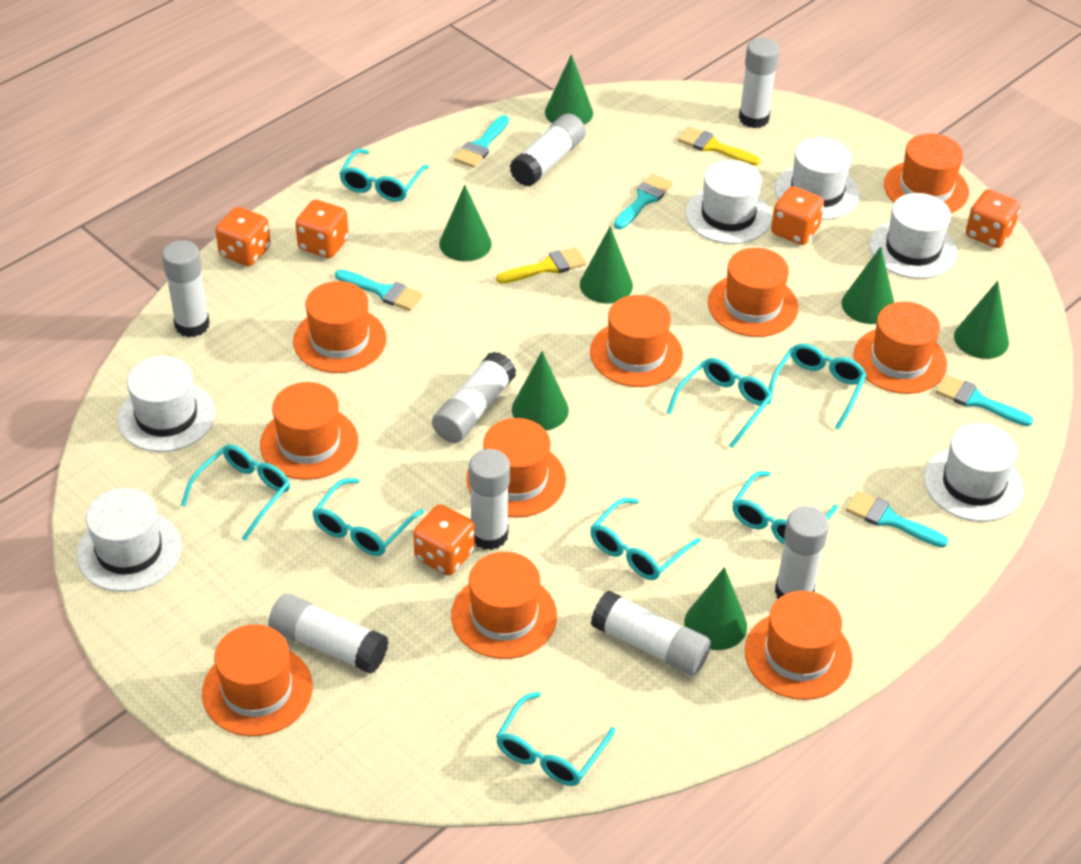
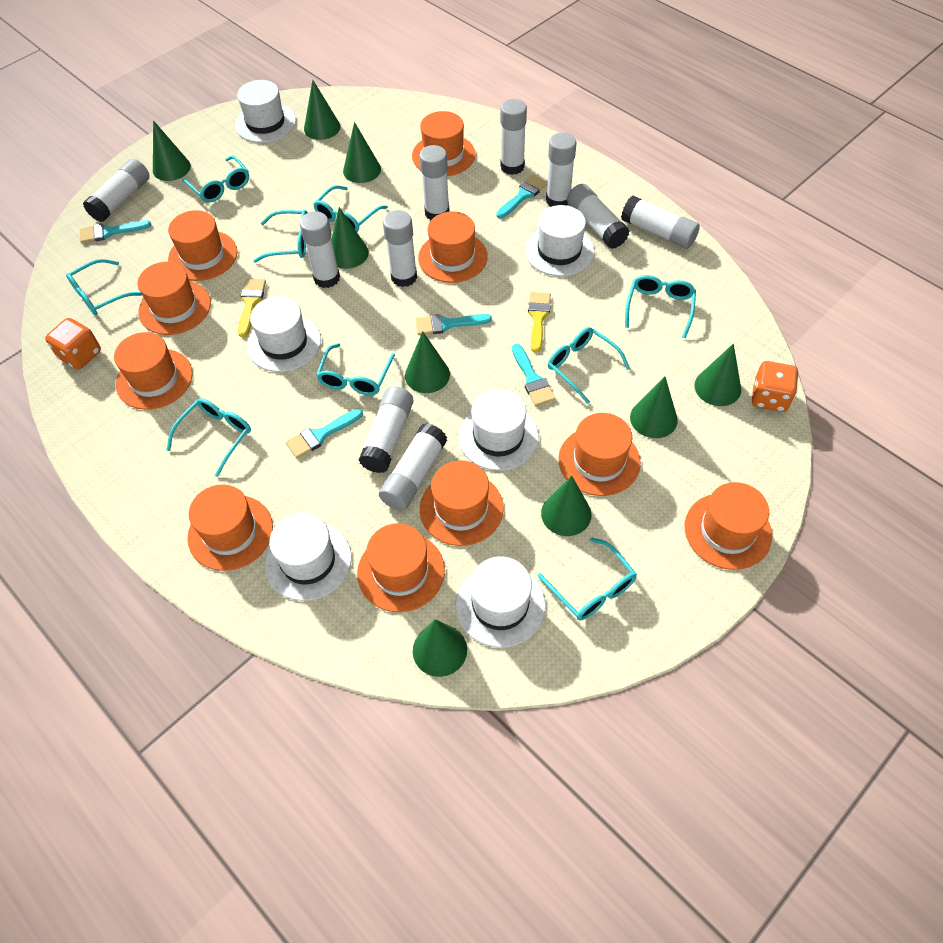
green cone: 7 -> 9
orange dice: 5 -> 2
turquoise glasses: 8 -> 9
white glue stick: 8 -> 10

